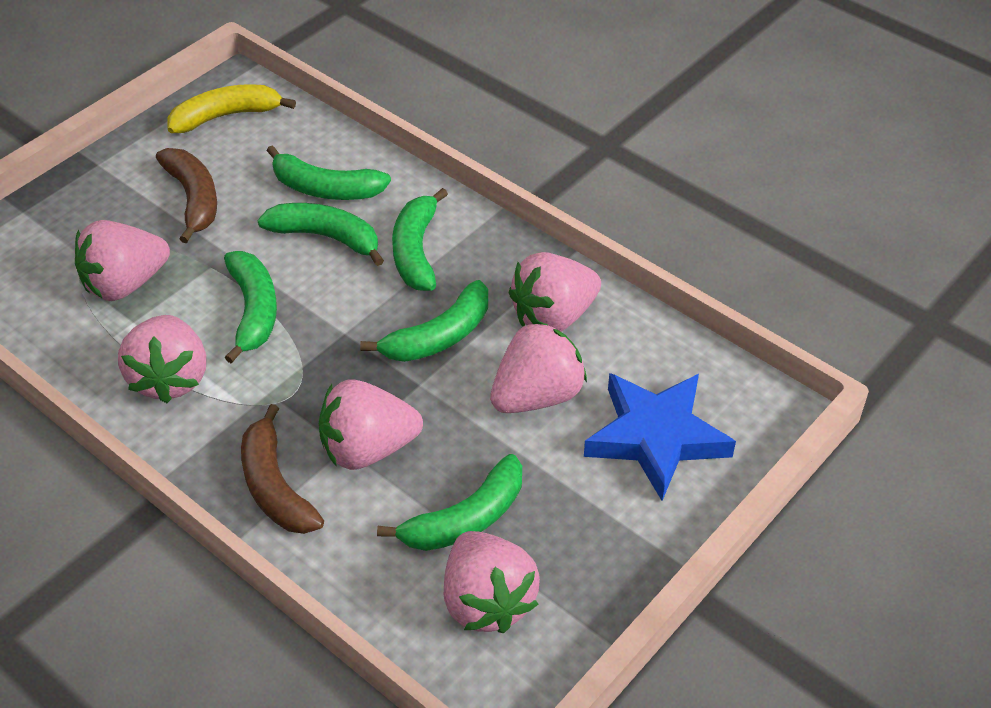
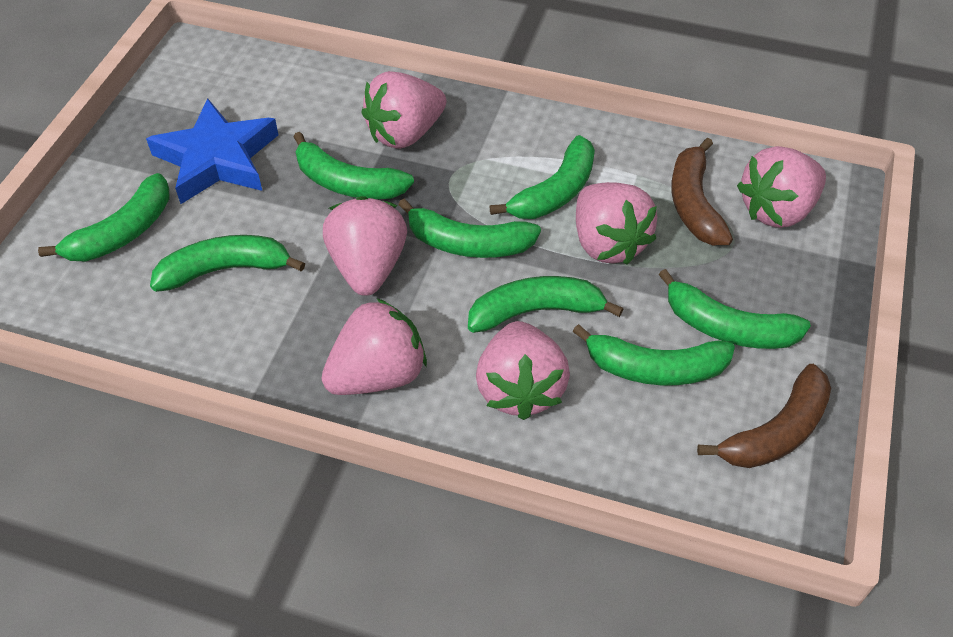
green banana: 6 -> 8
yellow banana: 1 -> 0

